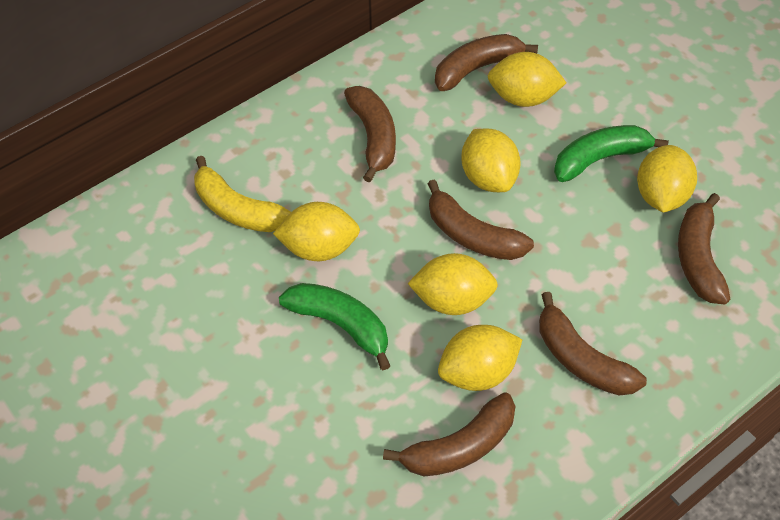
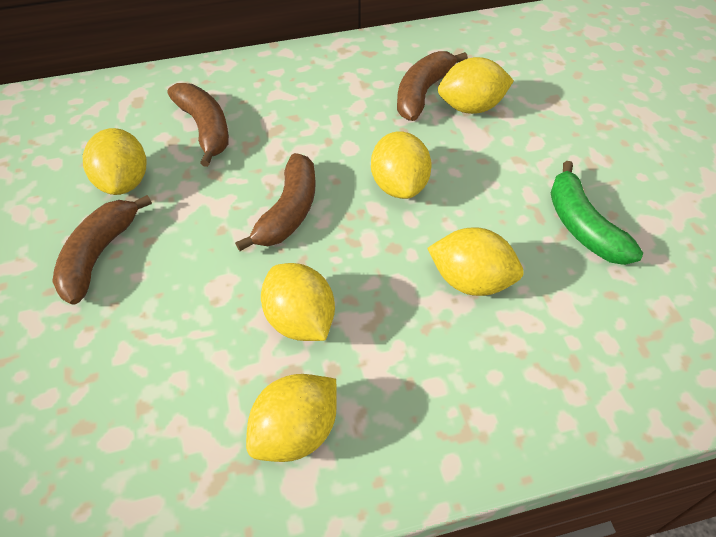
brown banana: 6 -> 4
green banana: 2 -> 1
yellow banana: 1 -> 0

